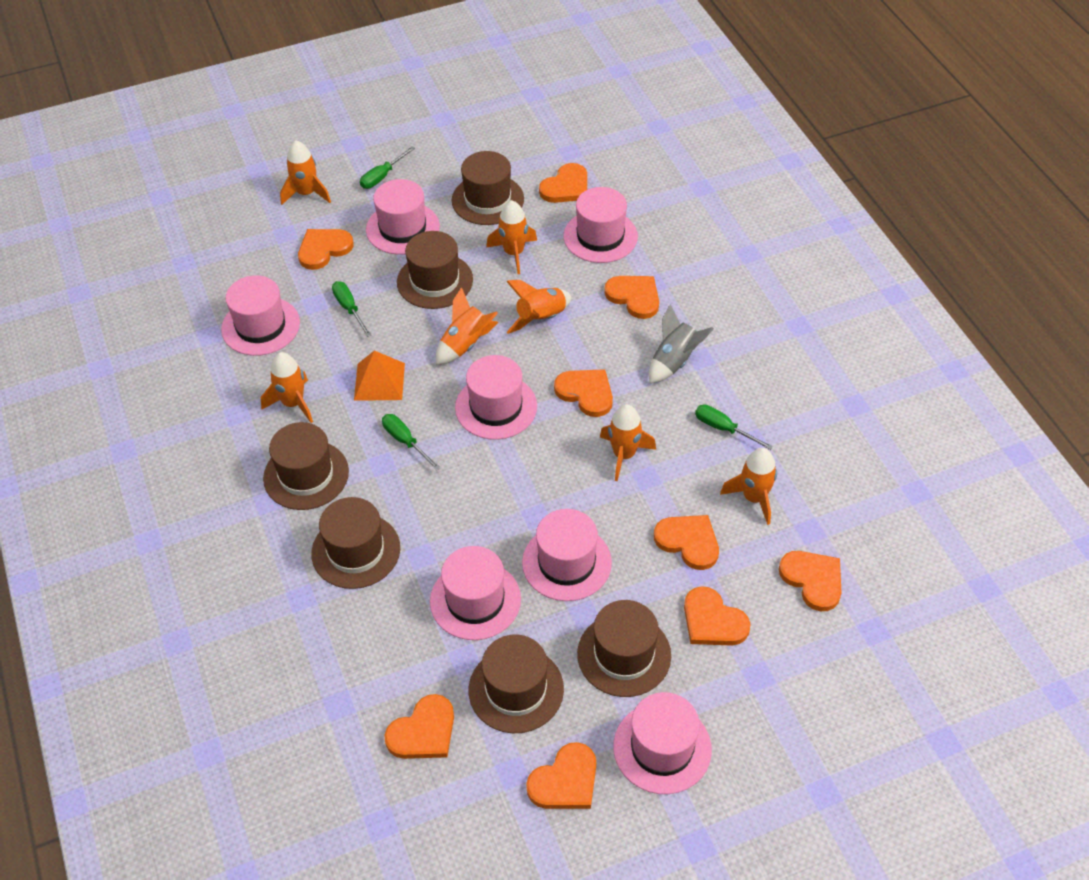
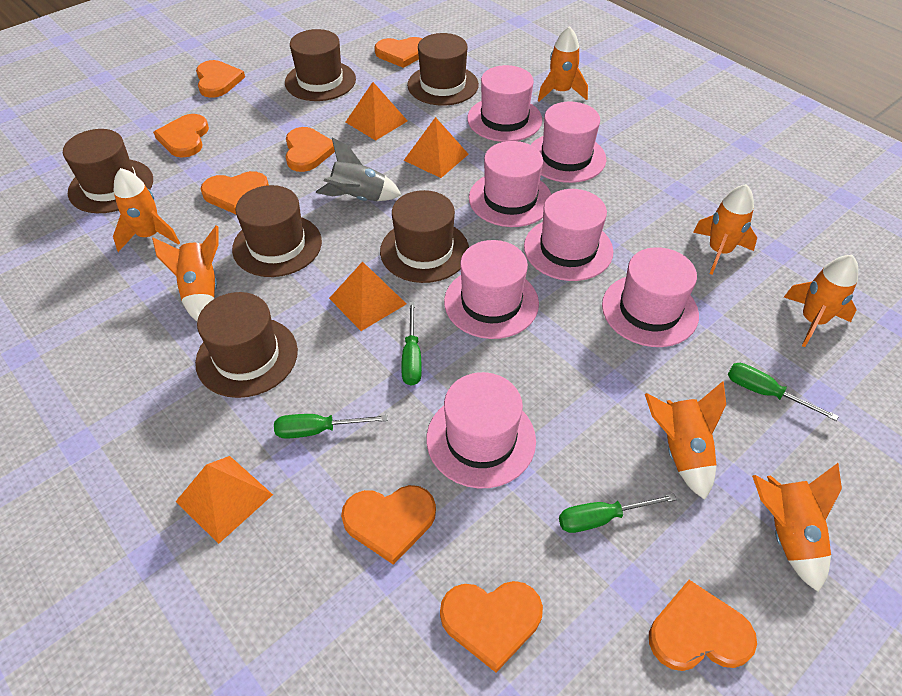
orange heart: 9 -> 8
orange pyramid: 1 -> 4

